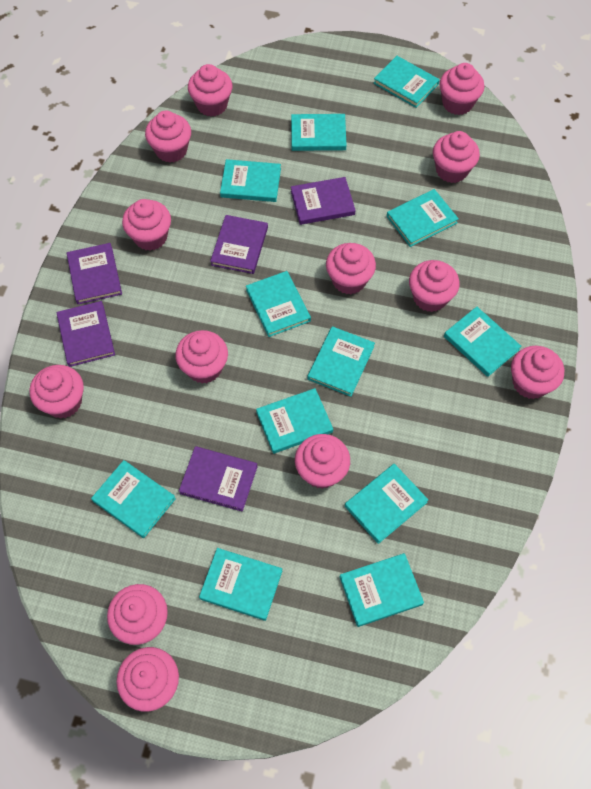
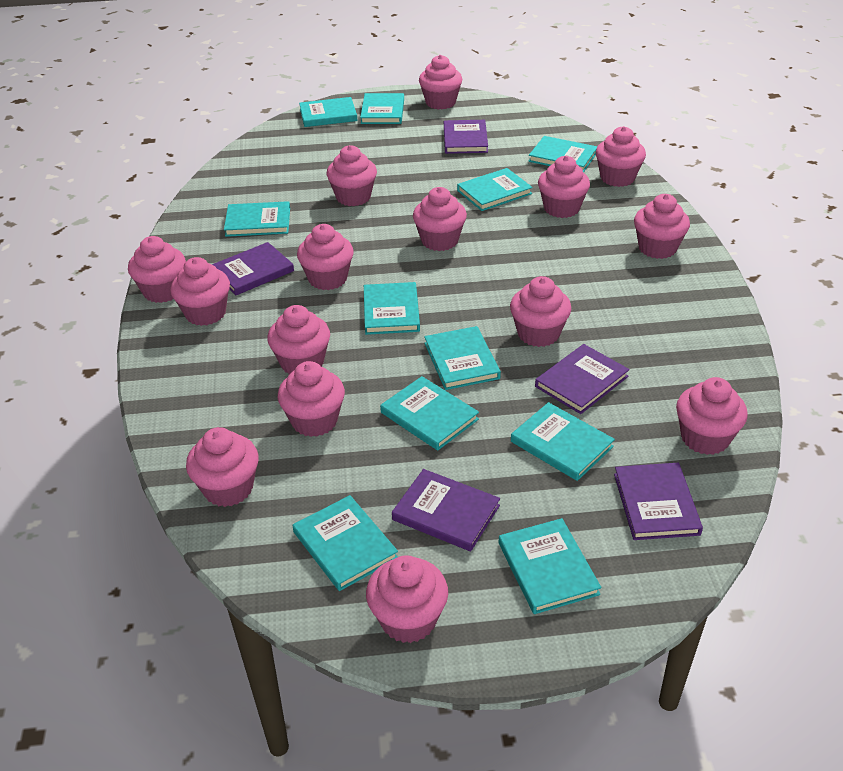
pink cupcake: 13 -> 15
turquoise book: 12 -> 11

